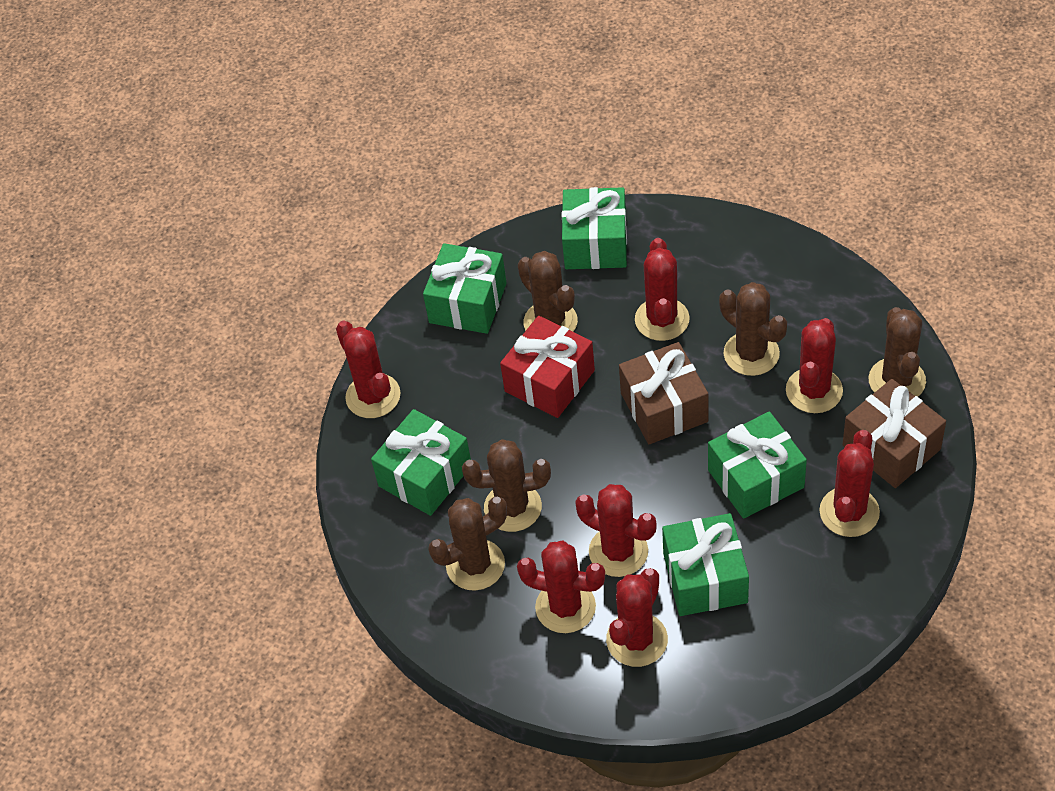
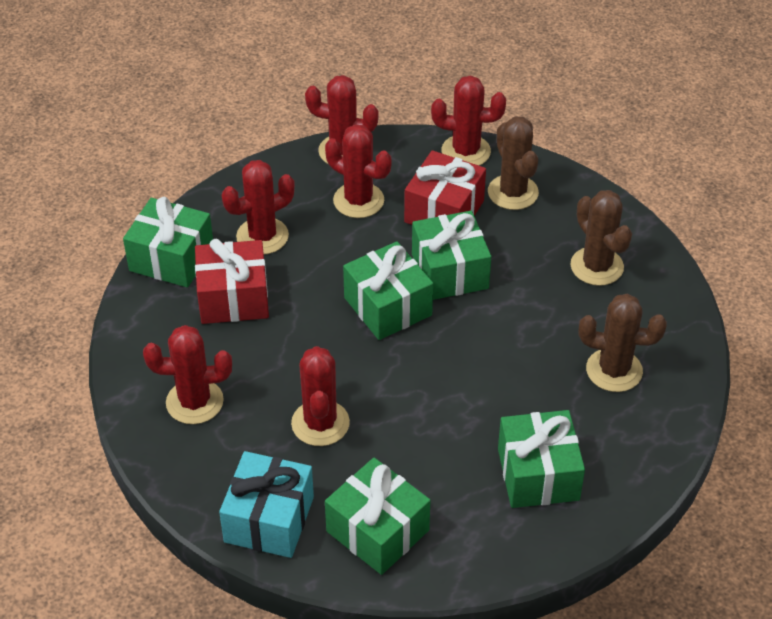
brown cactus: 5 -> 3
brown gift: 2 -> 0
red cactus: 7 -> 6
red gift: 1 -> 2
turquoise gift: 0 -> 1

